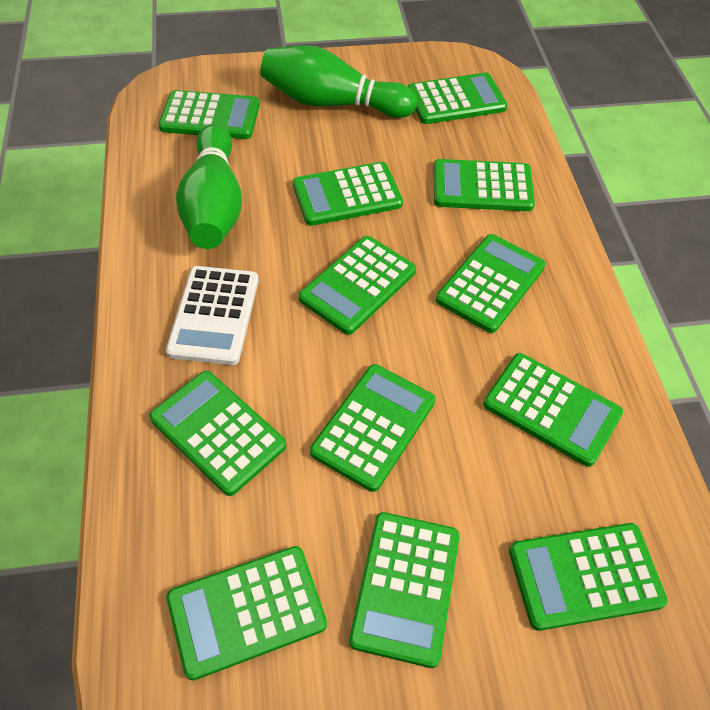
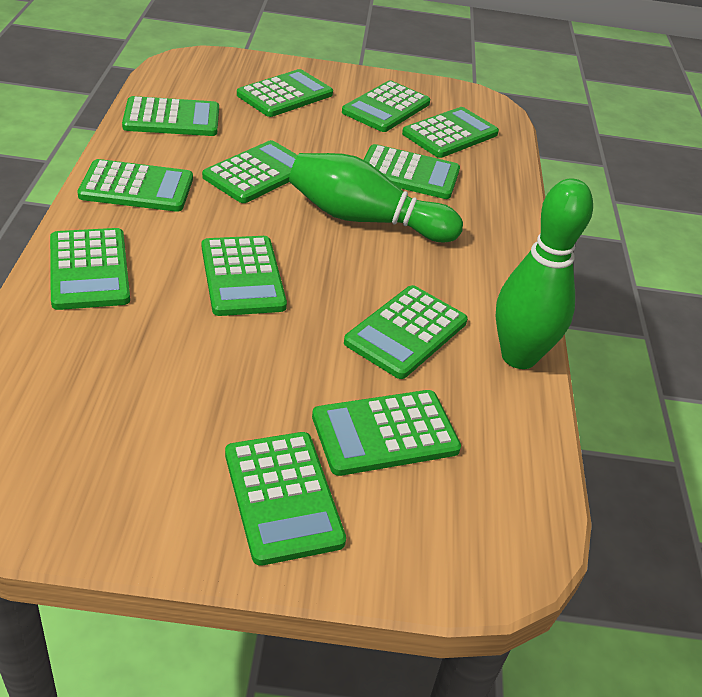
white calculator: 1 -> 0

